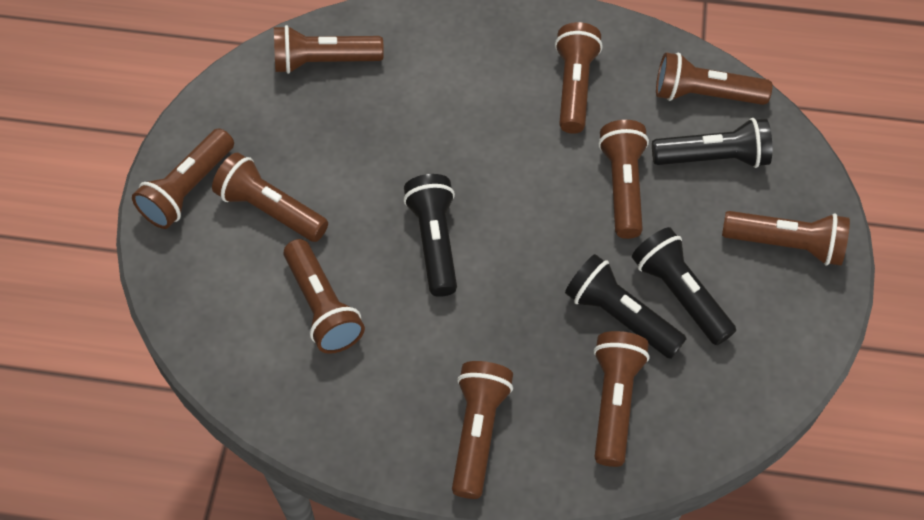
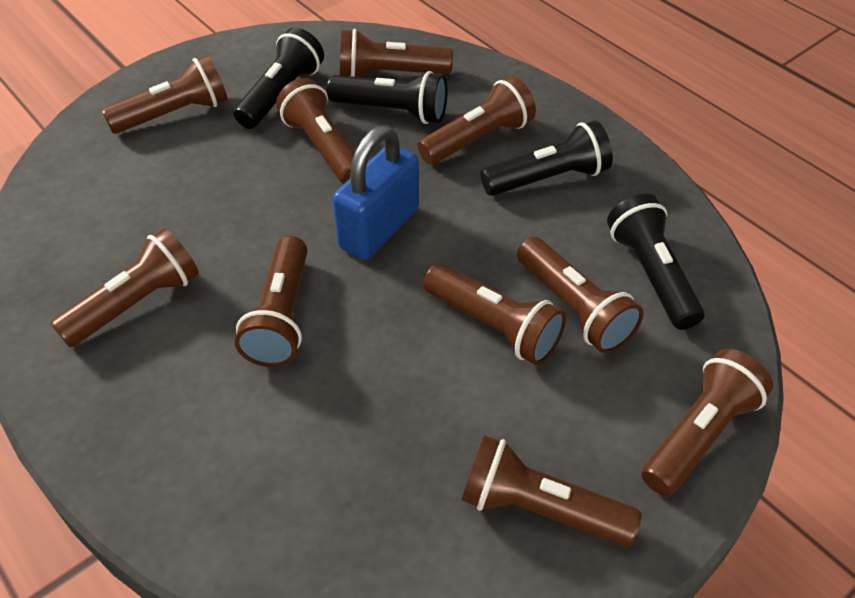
blue padlock: 0 -> 1

